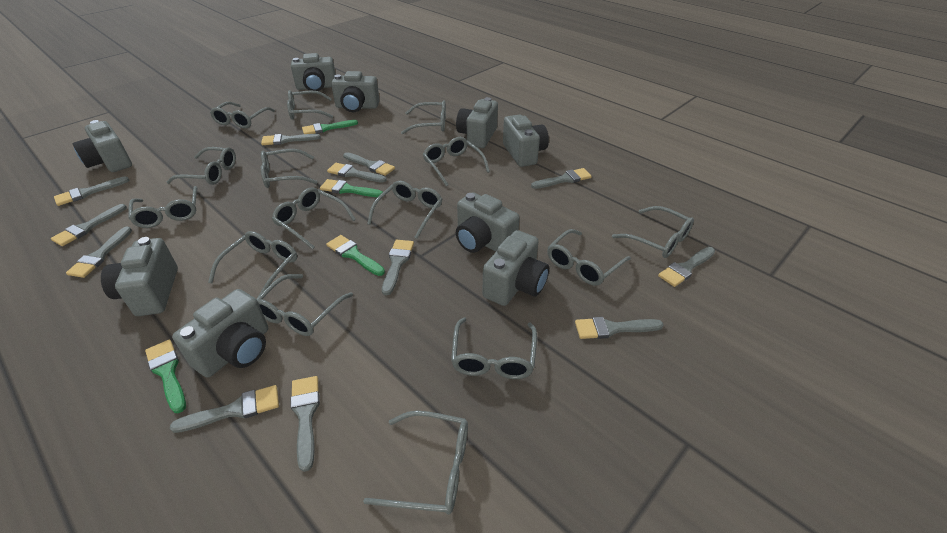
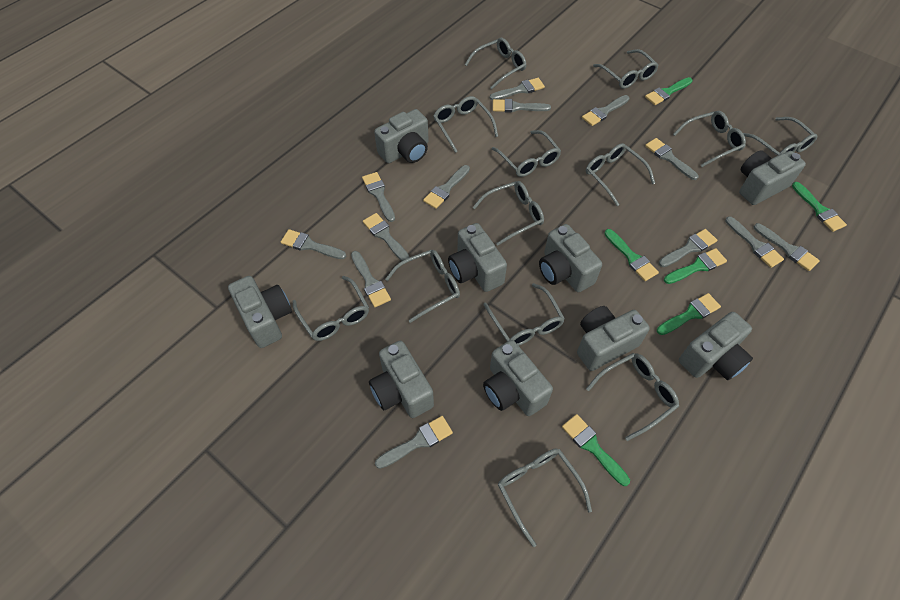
green brush: 4 -> 6
grey brush: 12 -> 13
grey glasses: 15 -> 13

